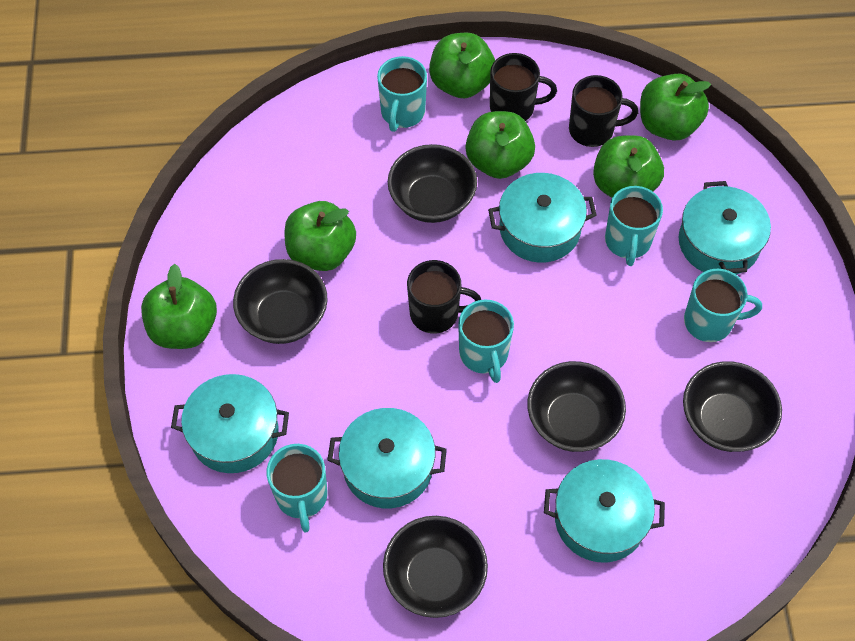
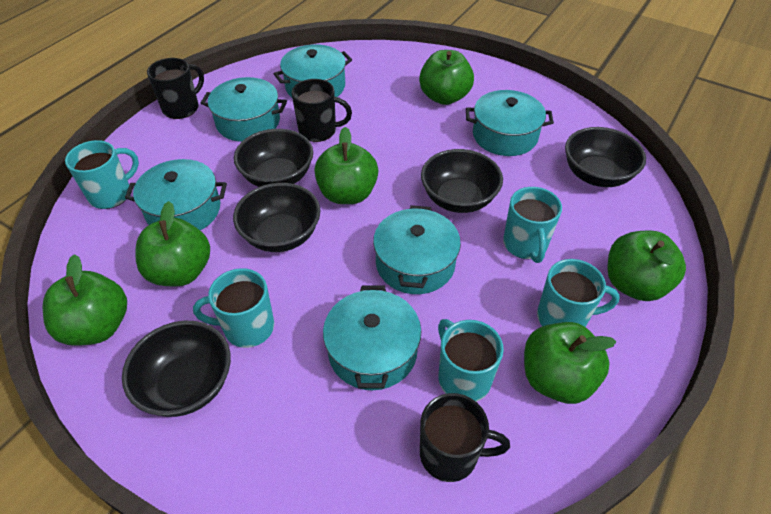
turquoise pot: 5 -> 6

